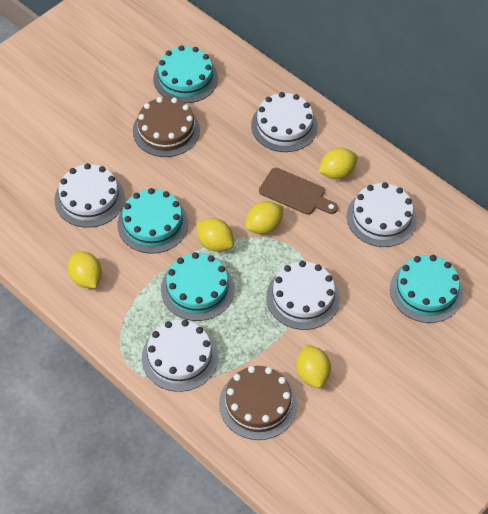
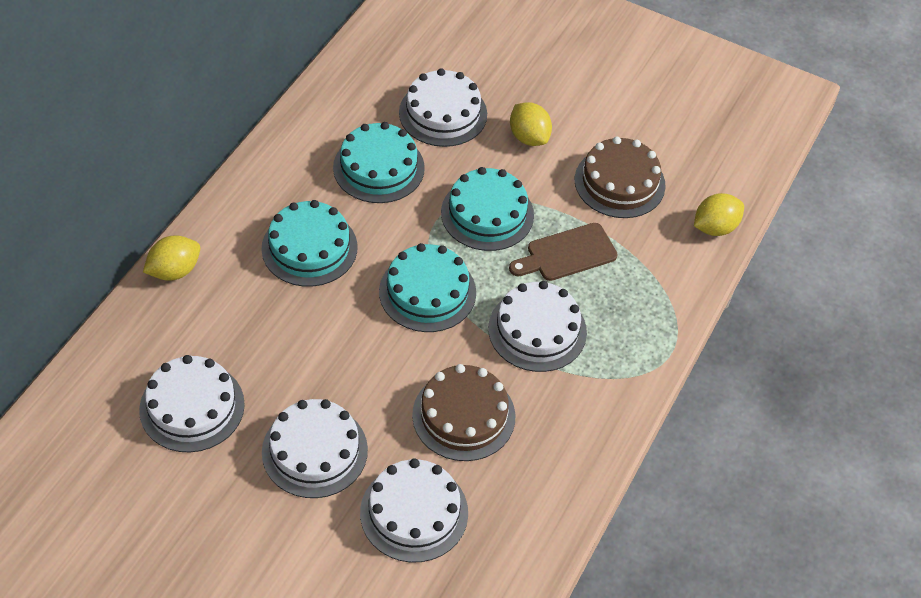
yellow lemon: 5 -> 3

